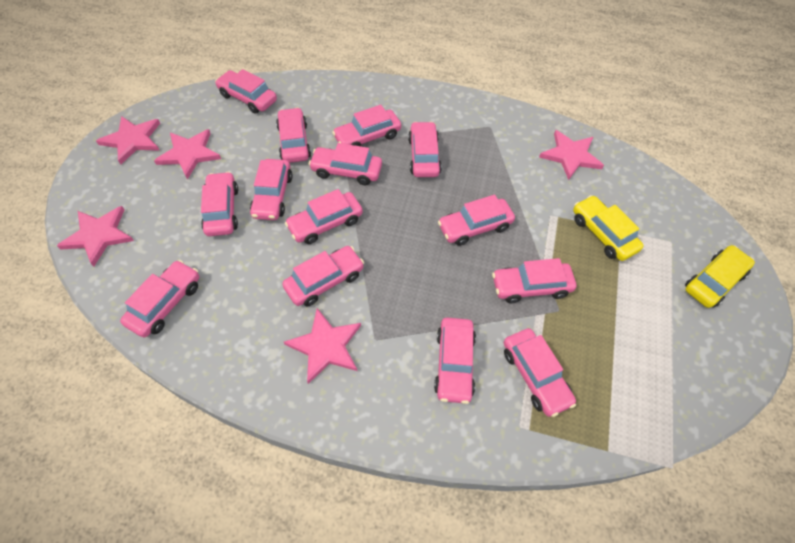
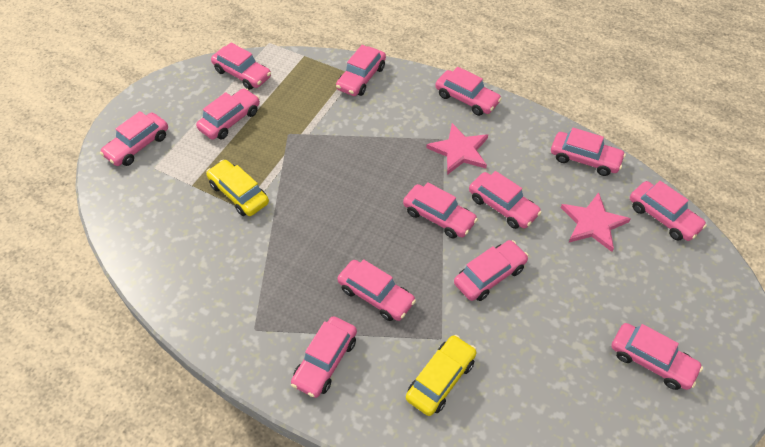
pink car: 14 -> 13
pink star: 5 -> 2

